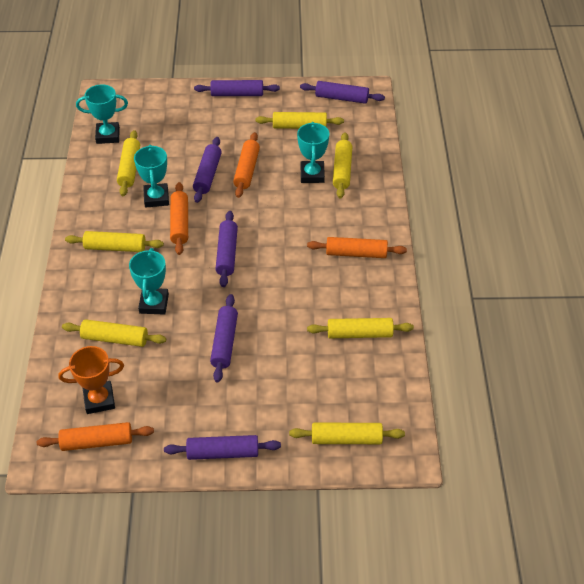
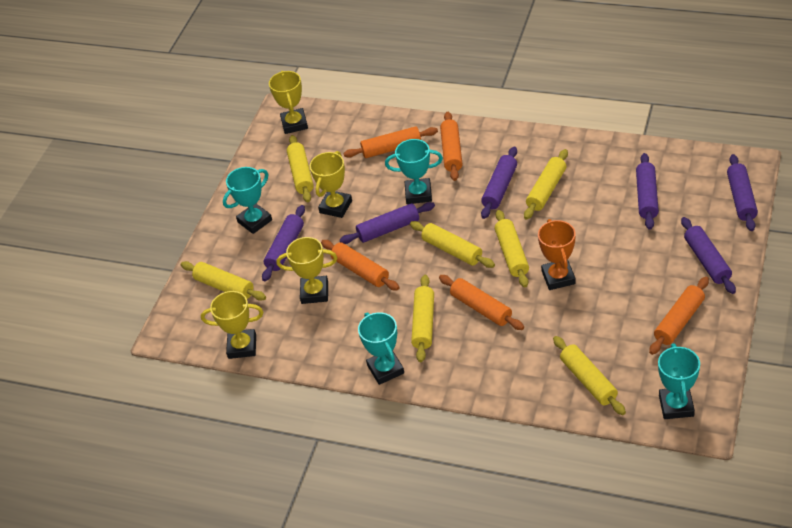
orange rolling pin: 4 -> 5
yellow trophy: 0 -> 4

